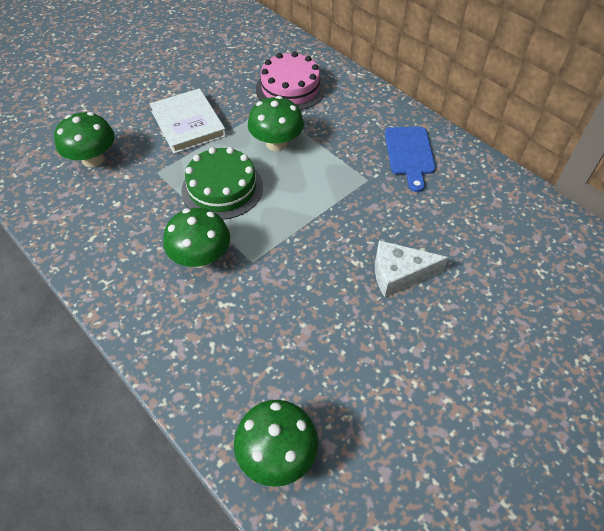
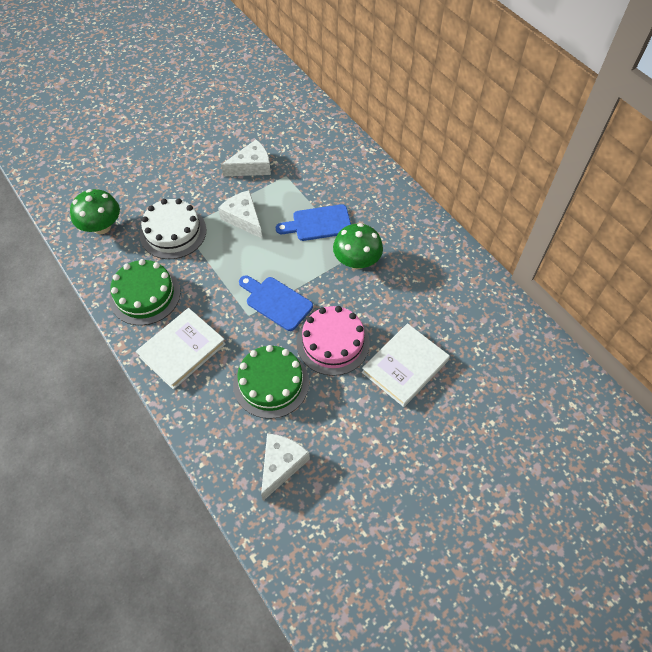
blue cutting board: 1 -> 2
green cake: 1 -> 2
green mushroom: 4 -> 2
white book: 1 -> 2
white cake: 0 -> 1
white cheese: 1 -> 3

